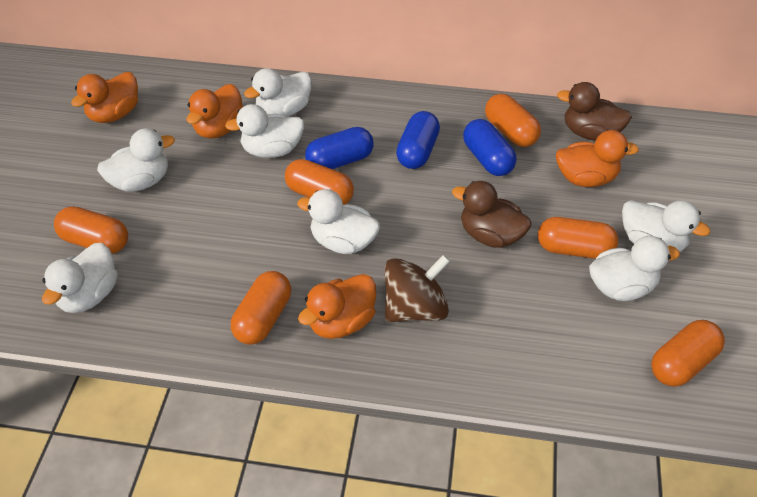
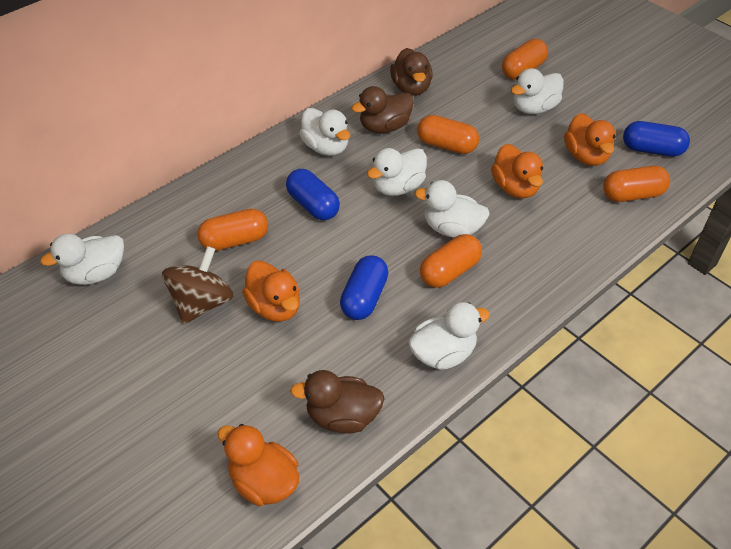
brown duck: 2 -> 3
orange capsule: 6 -> 5
white duck: 7 -> 6

